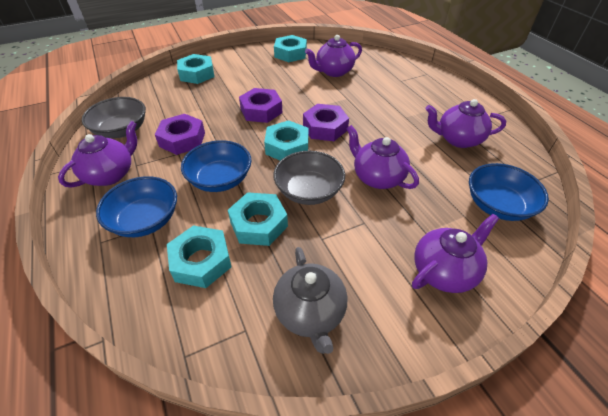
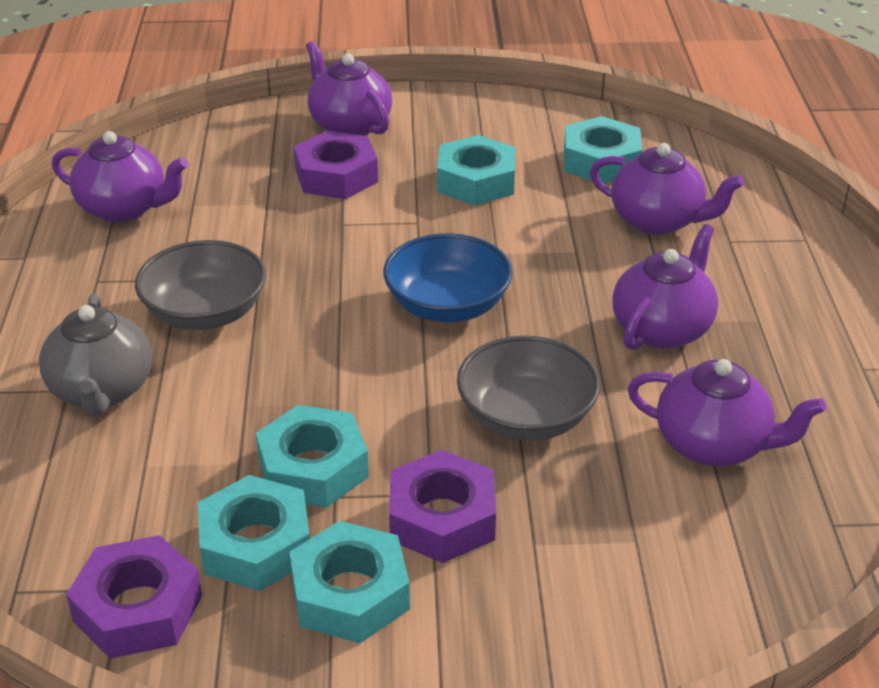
blue bowl: 3 -> 1

